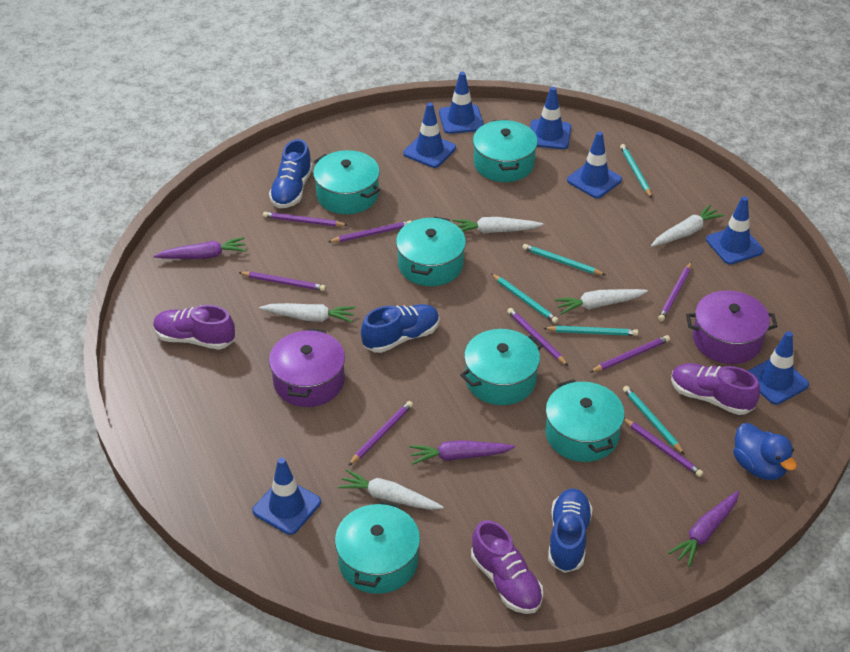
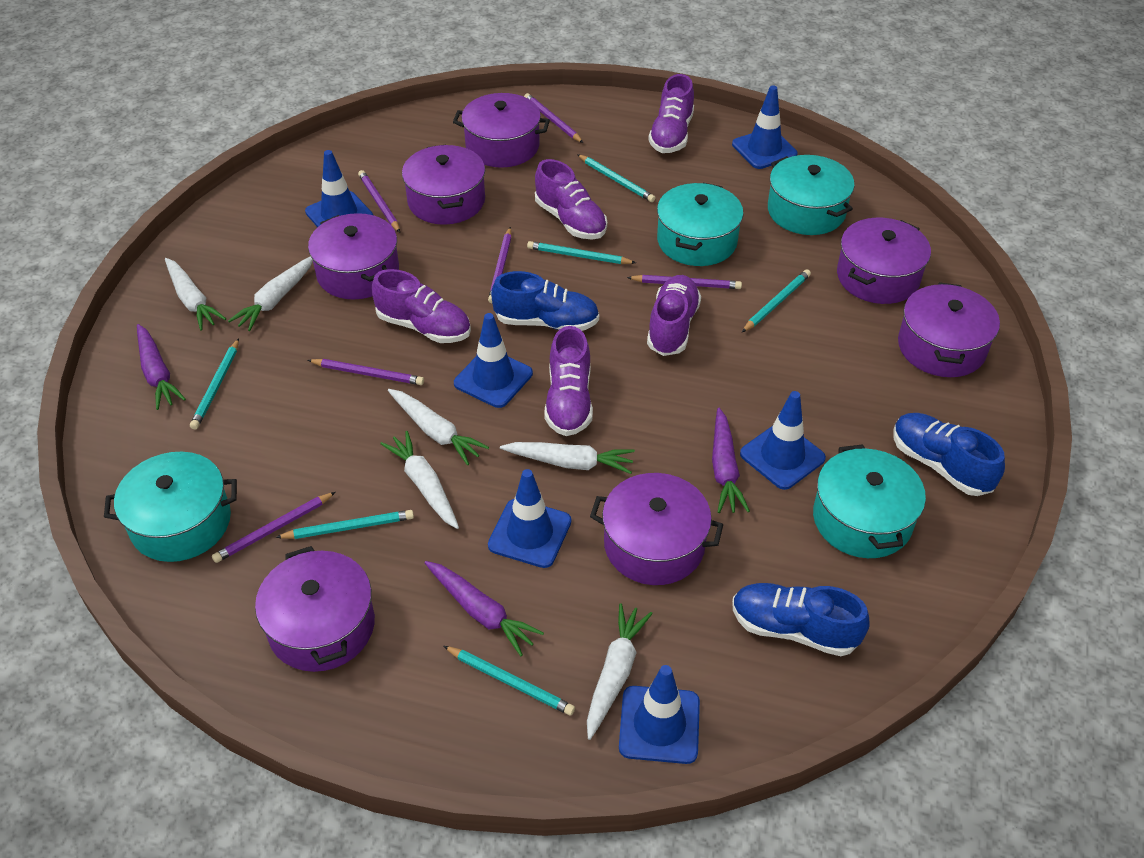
blue duck: 1 -> 0
blue traffic cone: 7 -> 6
purple pencil: 8 -> 6
purple pot: 2 -> 7
purple shoe: 3 -> 5
turquoise pencil: 5 -> 6
turquoise pot: 6 -> 4
white carrot: 5 -> 6

